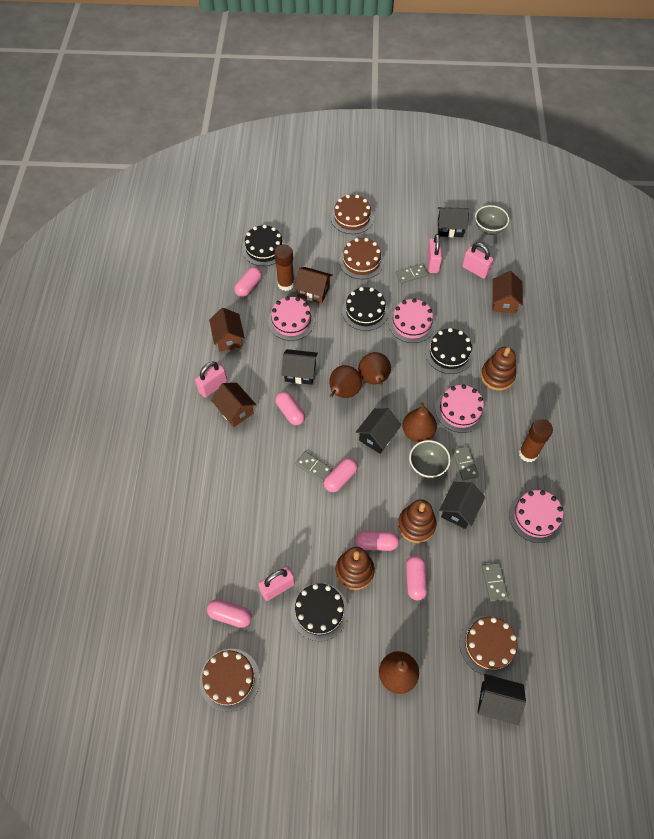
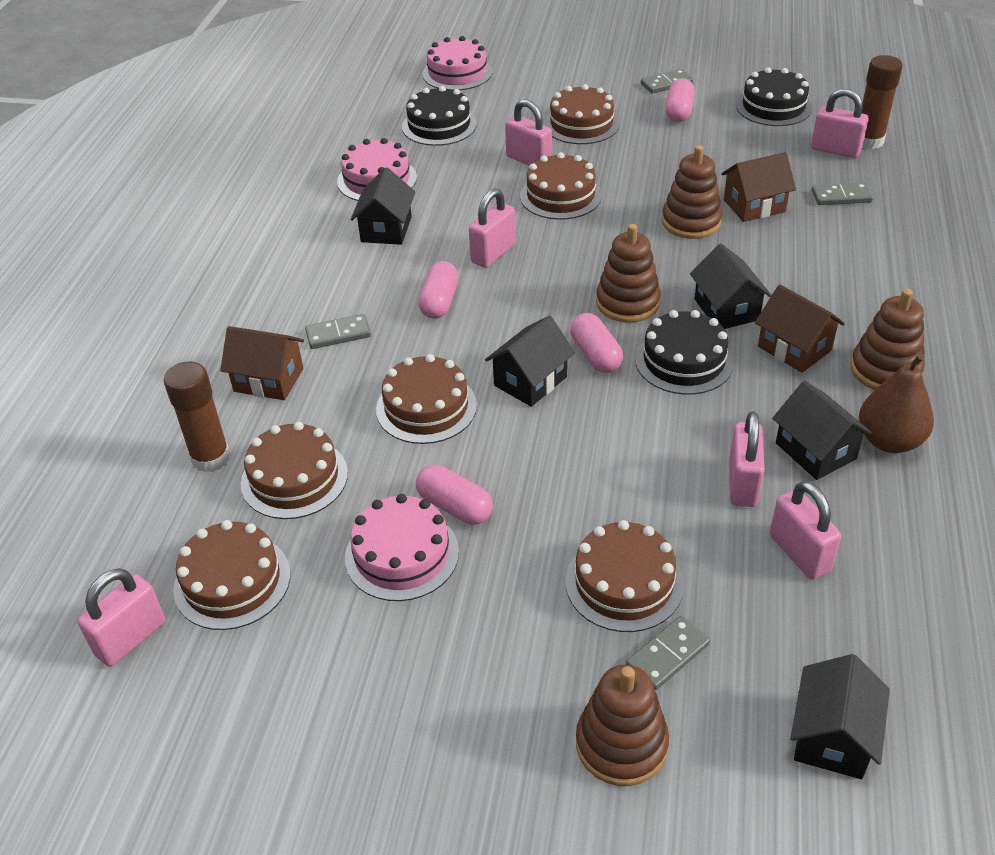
black cake: 4 -> 3
brown cake: 4 -> 6
brown house: 4 -> 3
brown pear: 4 -> 1
brown stacking toy: 3 -> 4
grey bowl: 2 -> 0
pink cake: 4 -> 3
pink capsule: 6 -> 4
pink padlock: 4 -> 6

